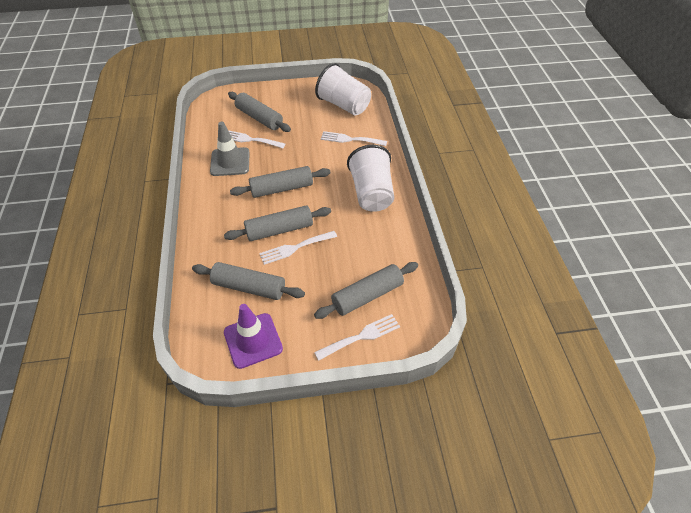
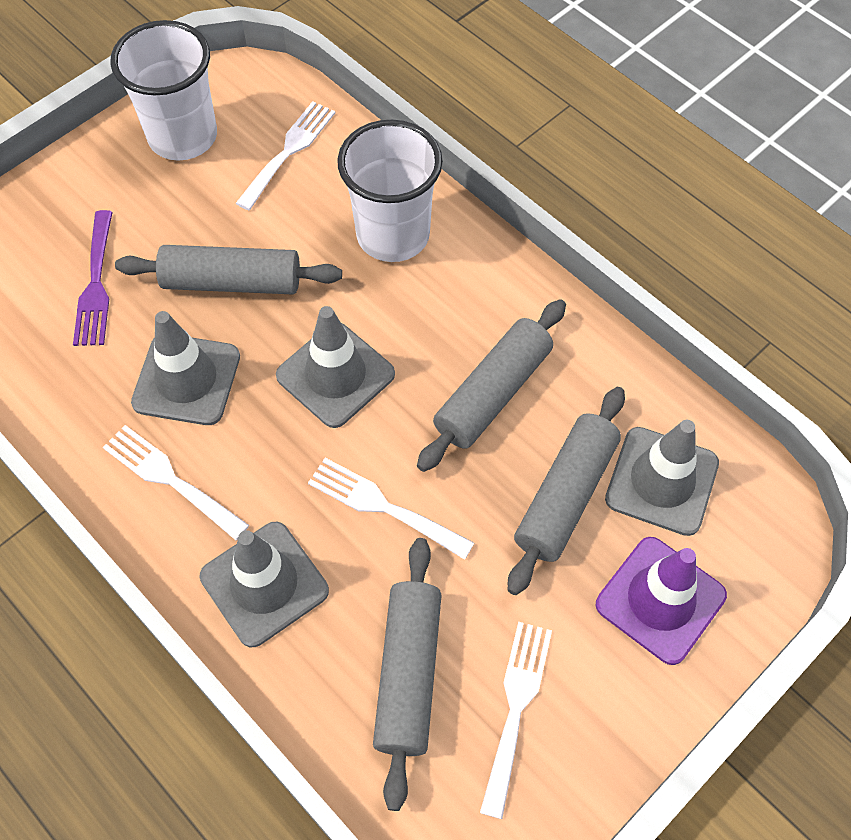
grey rolling pin: 5 -> 4
grey traffic cone: 1 -> 4
purple fork: 0 -> 1

